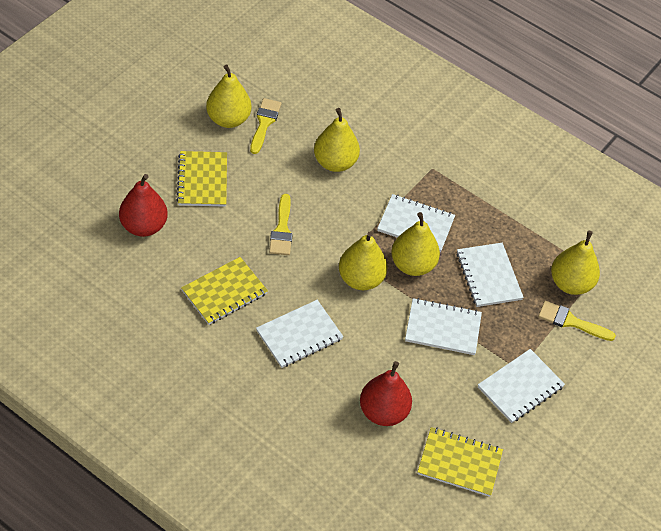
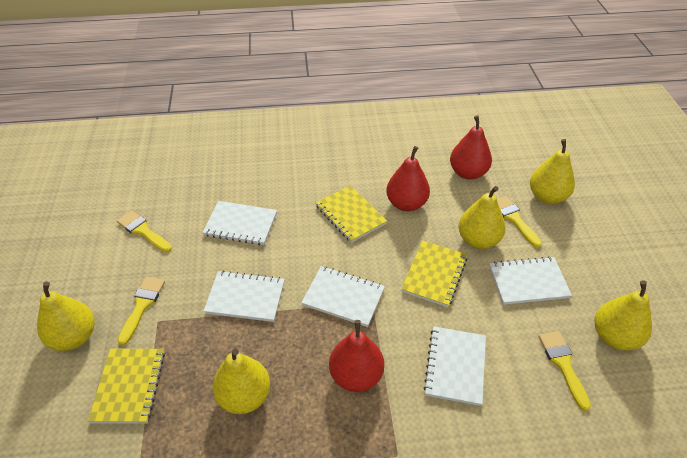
red pear: 2 -> 3
yellow brush: 3 -> 4

